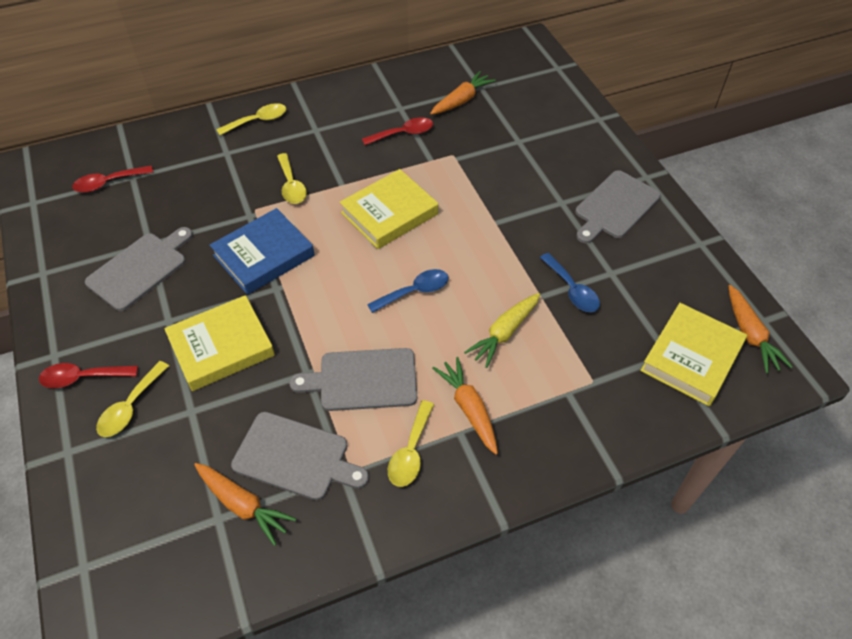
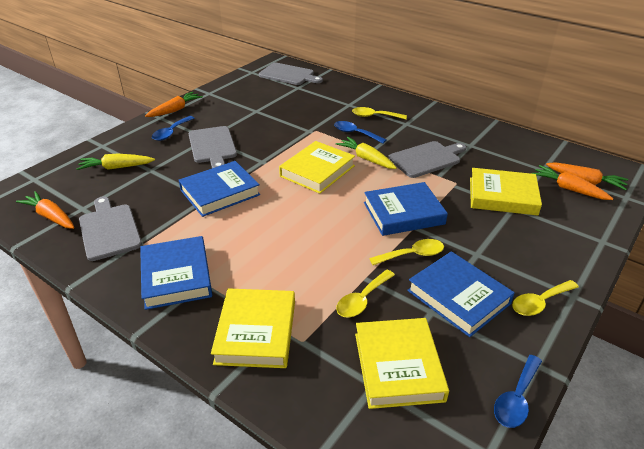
blue book: 1 -> 4
blue spoon: 2 -> 3
red spoon: 3 -> 0
yellow book: 3 -> 4
yellow carrot: 1 -> 2

